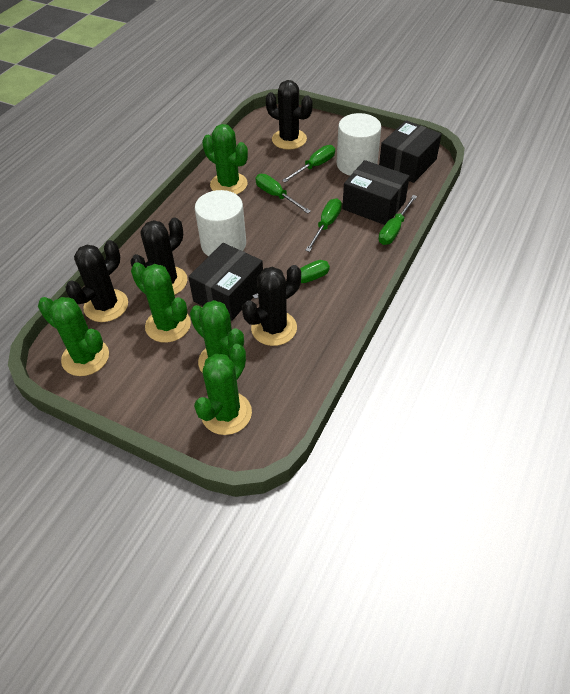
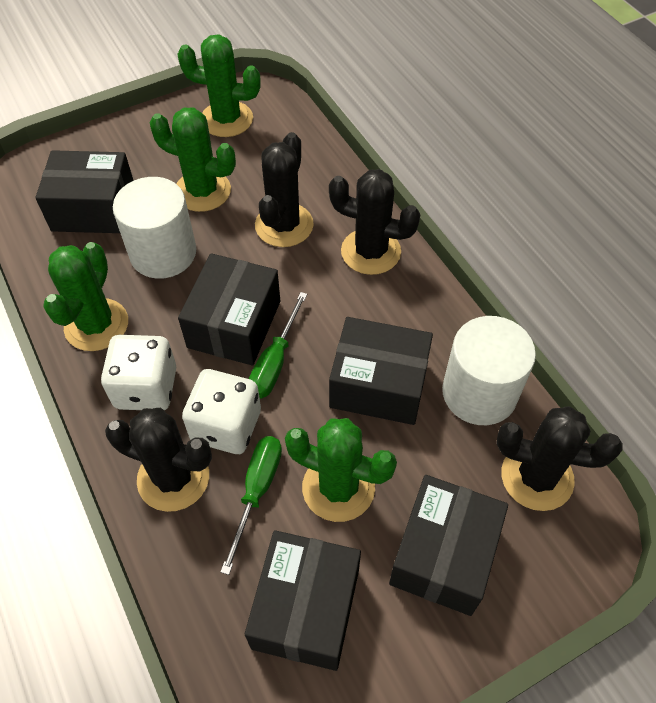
black box: 3 -> 5
green cactus: 5 -> 4
green screwdriver: 5 -> 2
white dice: 0 -> 2

